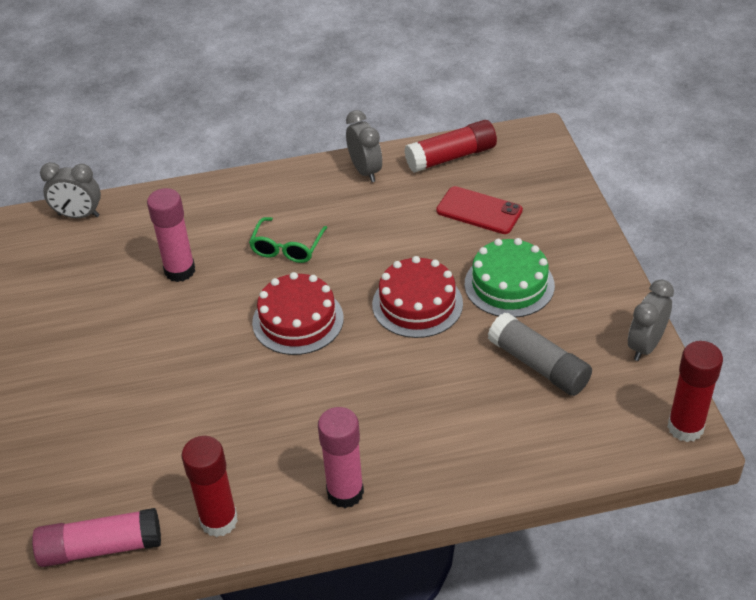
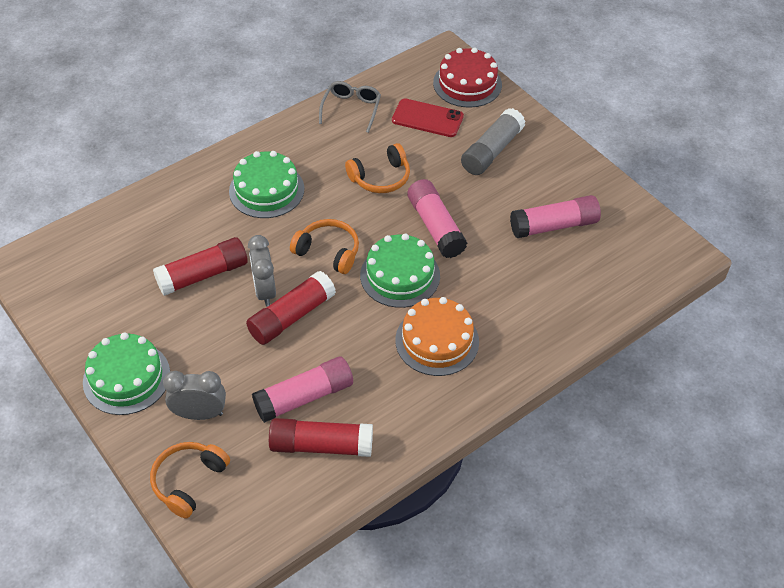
green cake: 1 -> 3
green glasses: 1 -> 0
grey clock: 3 -> 2
grey glasses: 0 -> 1
orange cake: 0 -> 1
orange headphones: 0 -> 3
red cake: 2 -> 1

